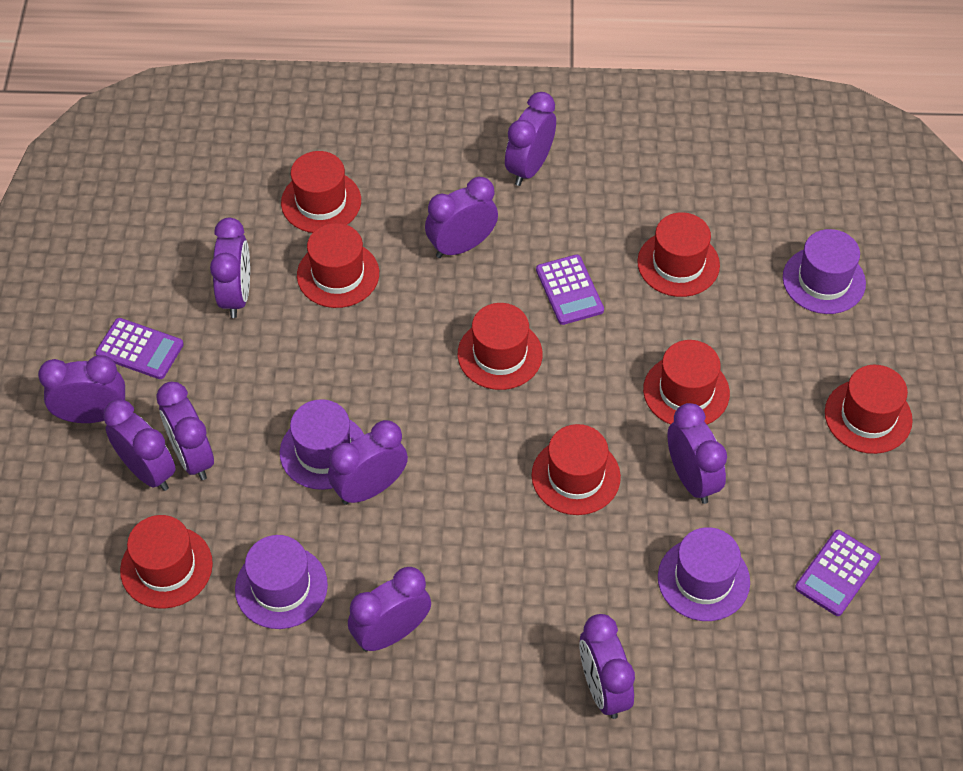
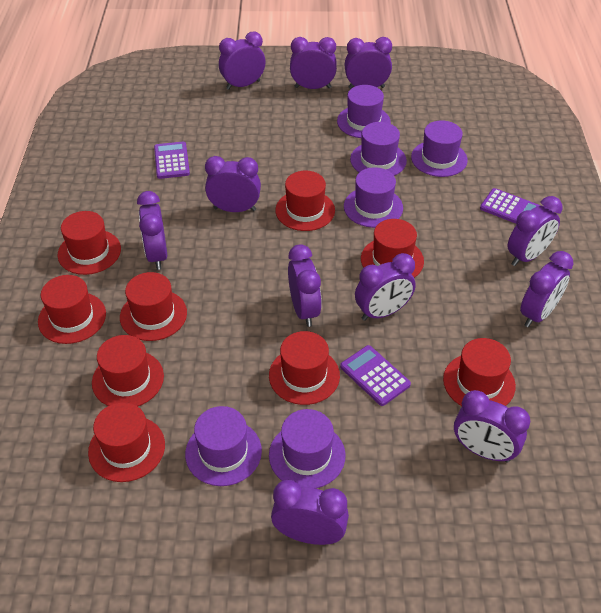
purple clock: 10 -> 11
purple hat: 4 -> 6
red hat: 8 -> 9

